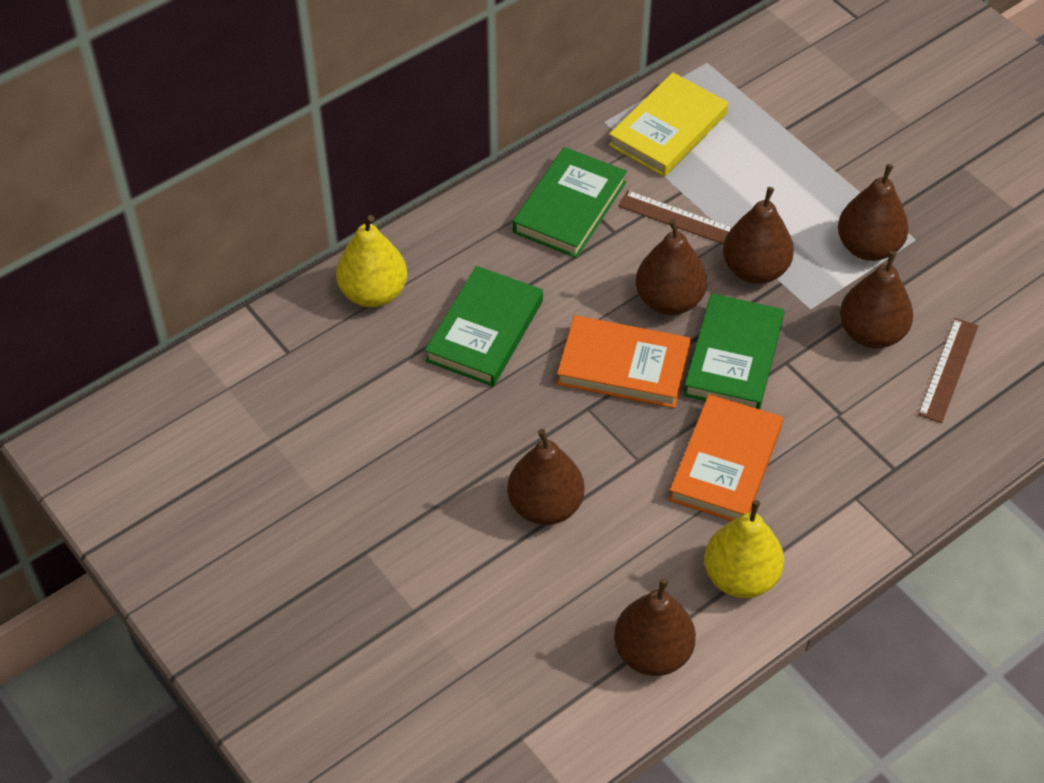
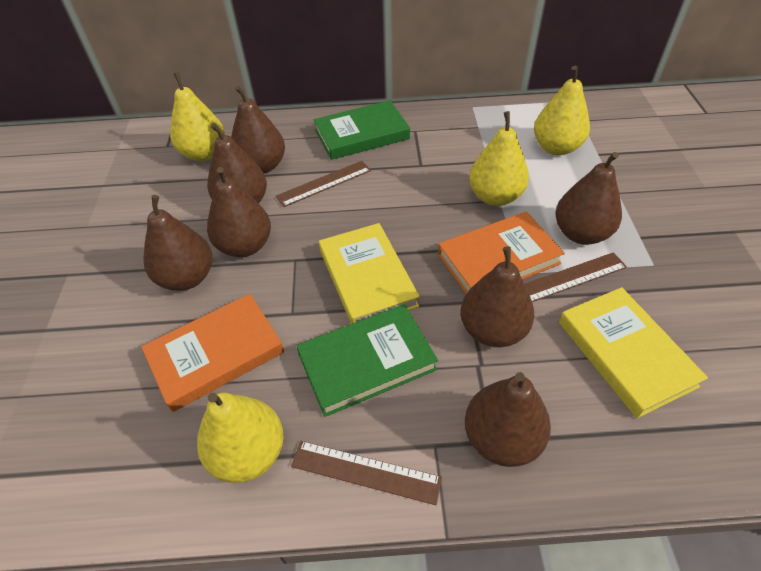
brown pear: 6 -> 7
brown ruler: 2 -> 3
green book: 3 -> 2
yellow book: 1 -> 2
yellow pear: 2 -> 4

